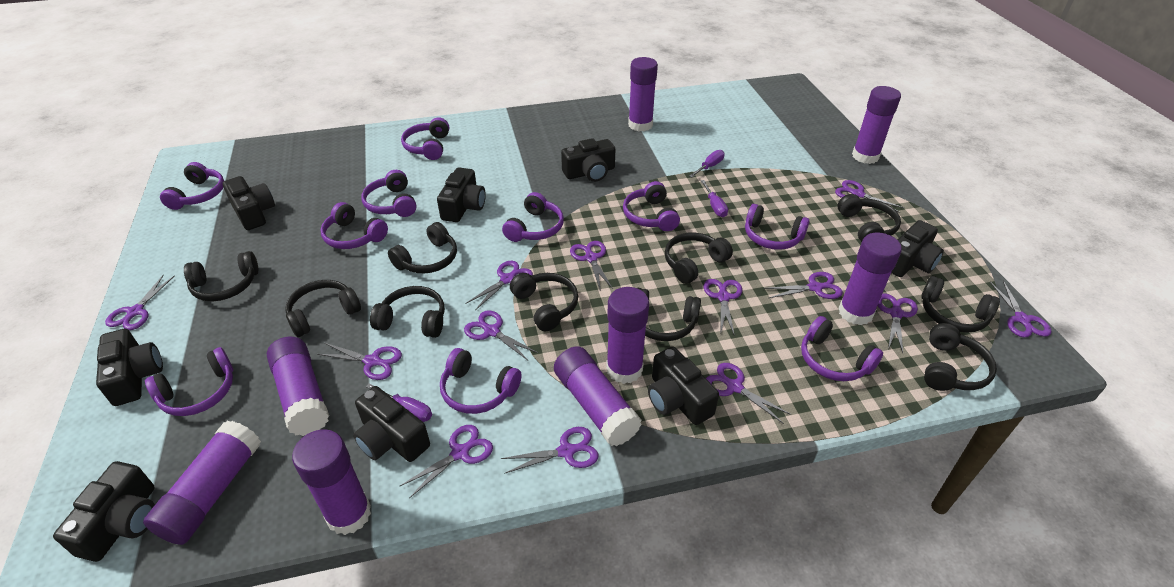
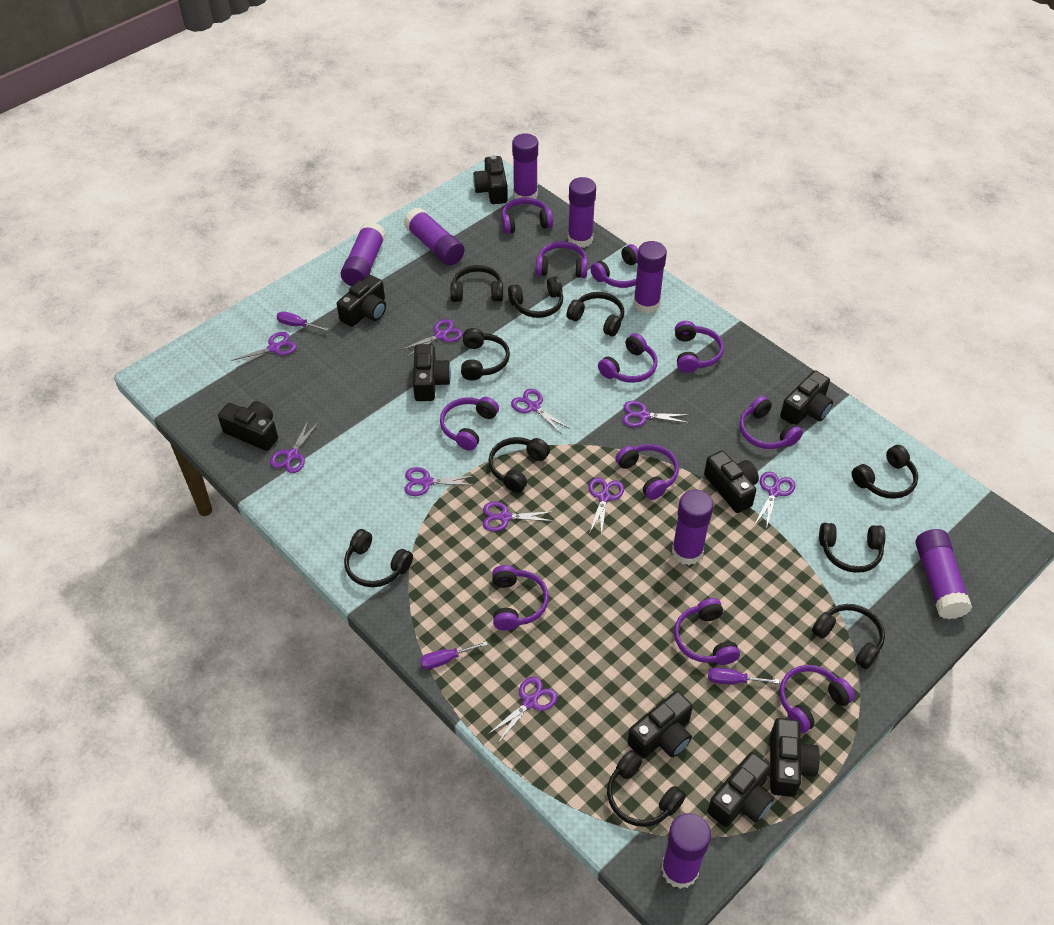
black camera: 8 -> 9
purple headphones: 10 -> 11
purple scissors: 13 -> 10

